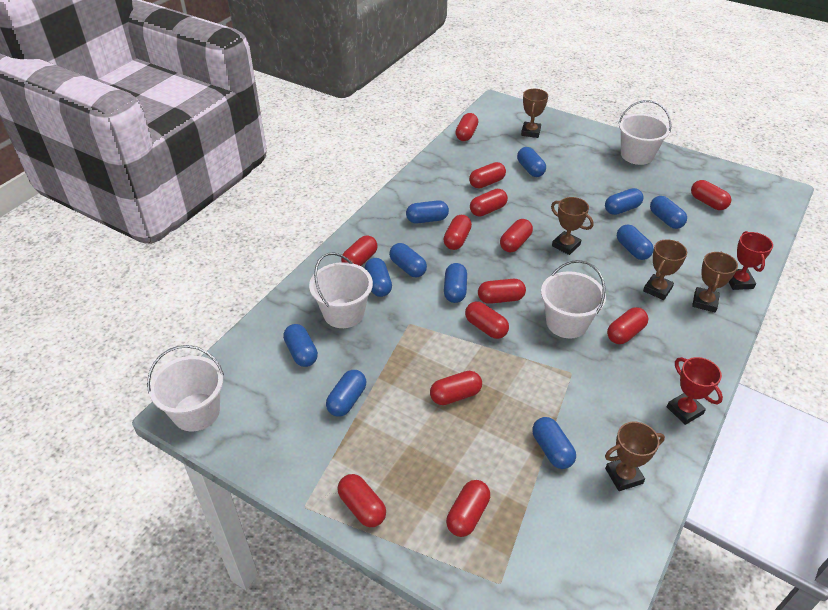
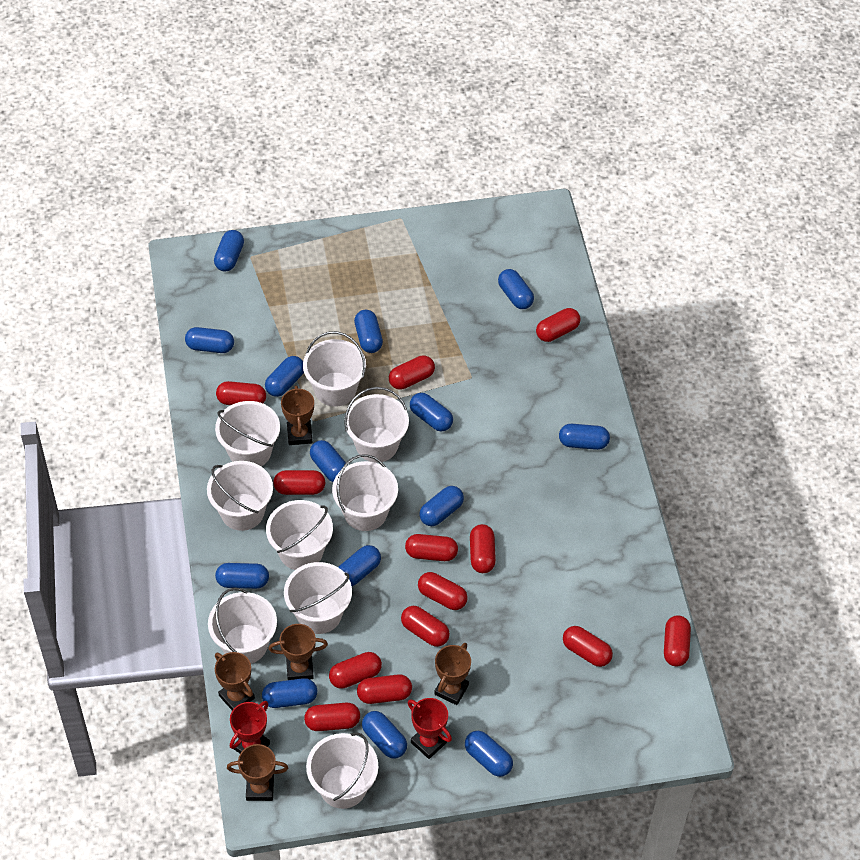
blue capsule: 11 -> 14
white bucket: 4 -> 9

